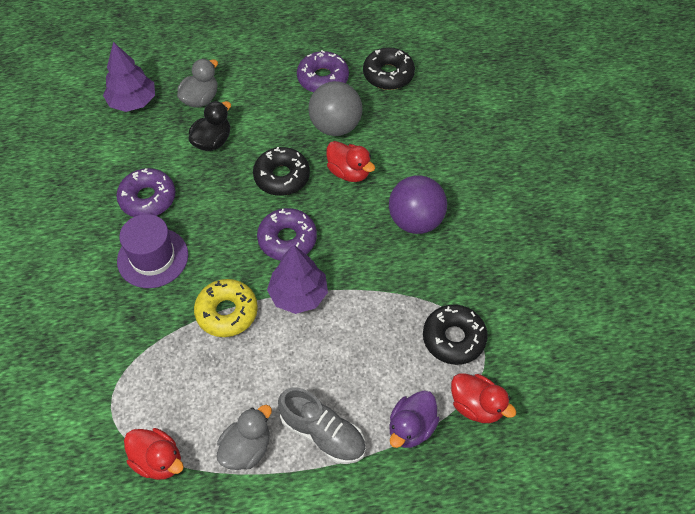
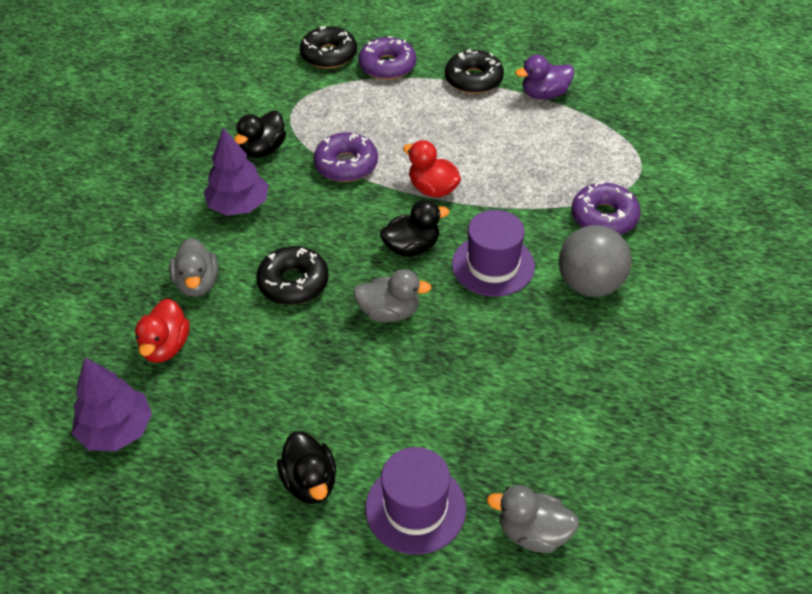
black duck: 1 -> 3
grey duck: 2 -> 3
grey shoe: 1 -> 0
purple ball: 1 -> 0
purple hat: 1 -> 2
red duck: 3 -> 2
yellow donut: 1 -> 0

